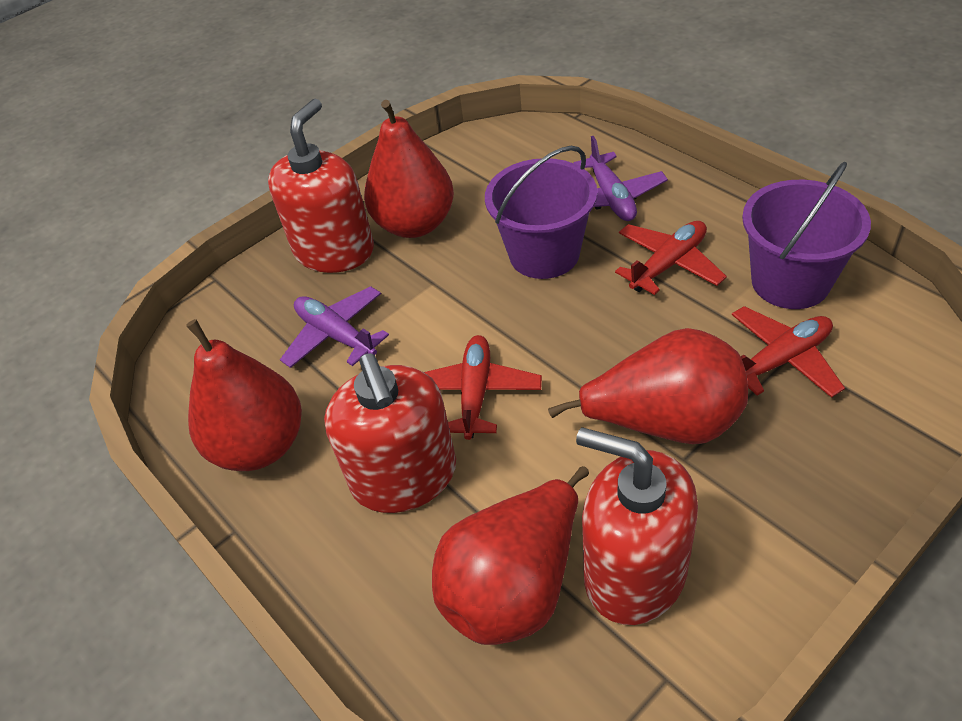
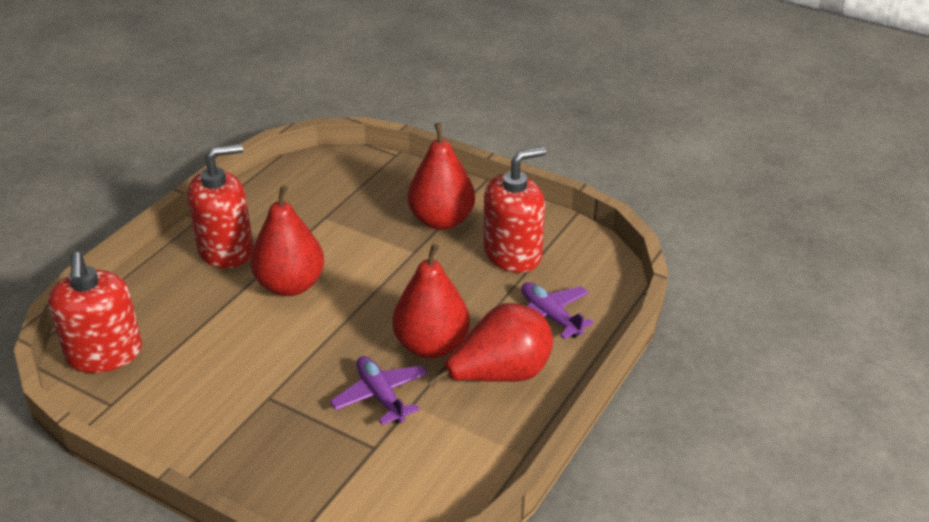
purple bucket: 2 -> 0
red plane: 3 -> 0

